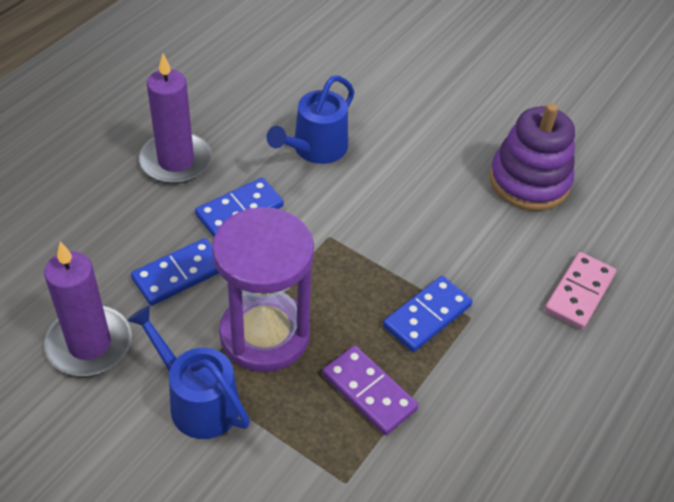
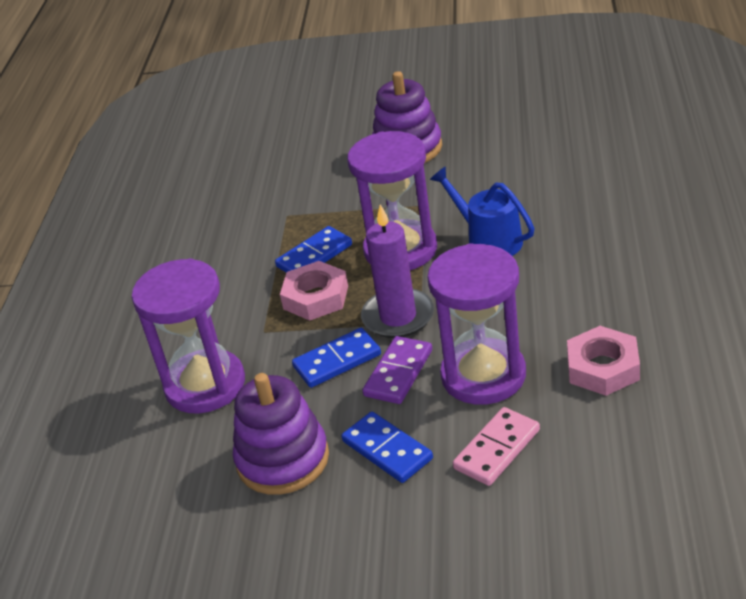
blue watering can: 2 -> 1
pink nut: 0 -> 2
purple candle: 2 -> 1
purple hourglass: 1 -> 3
purple stacking toy: 1 -> 2

